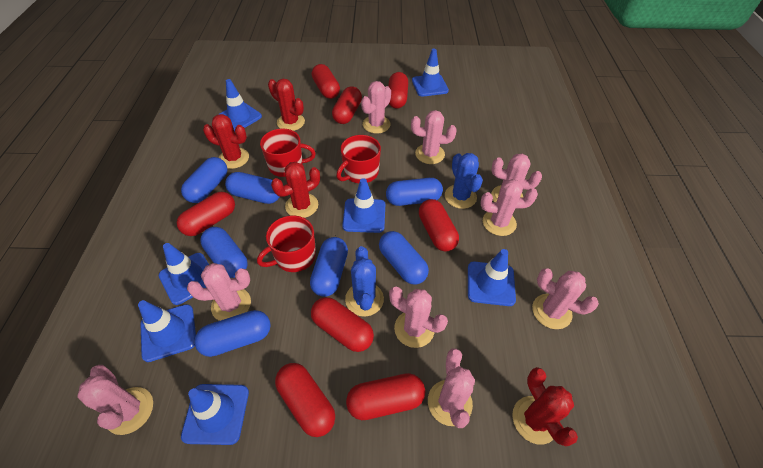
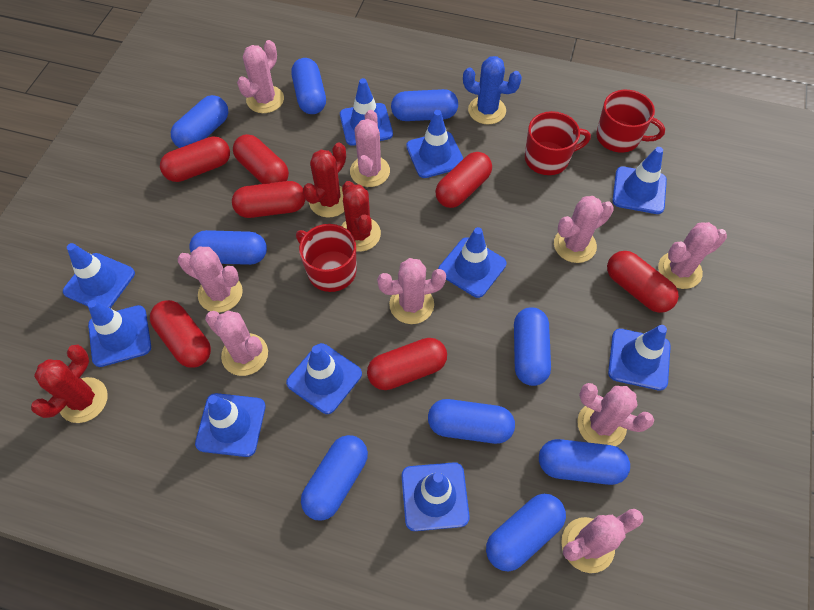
blue cactus: 2 -> 1
blue capsule: 7 -> 9
blue traffic cone: 7 -> 10
red cactus: 4 -> 3
red capsule: 8 -> 7

